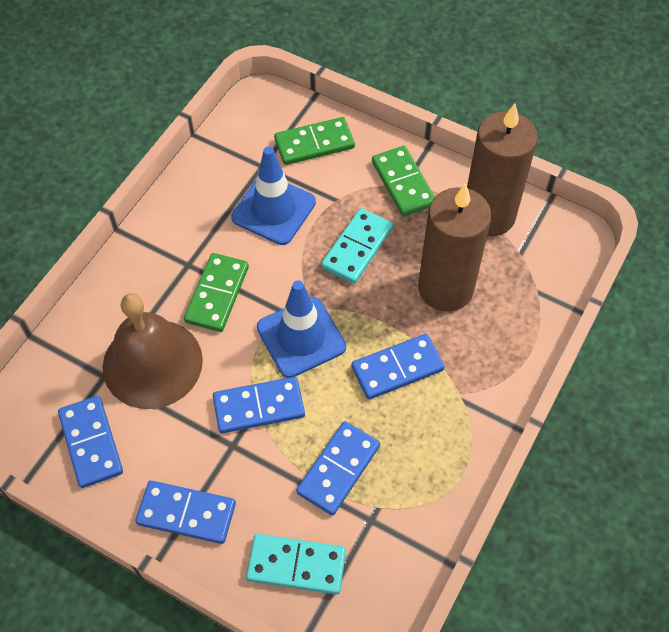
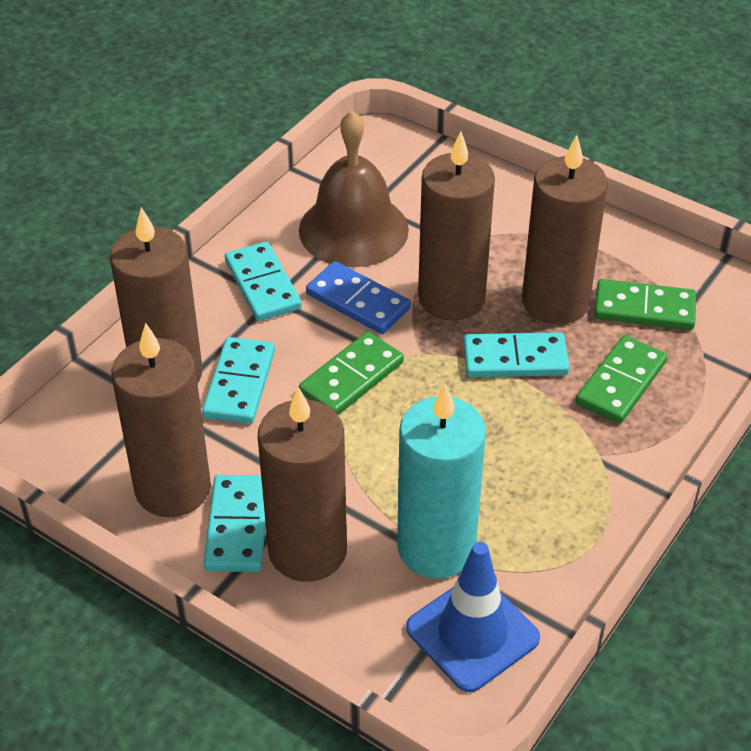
blue domino: 5 -> 1
blue traffic cone: 2 -> 1
brown candle: 2 -> 5
turquoise candle: 0 -> 1
turquoise domino: 2 -> 4

